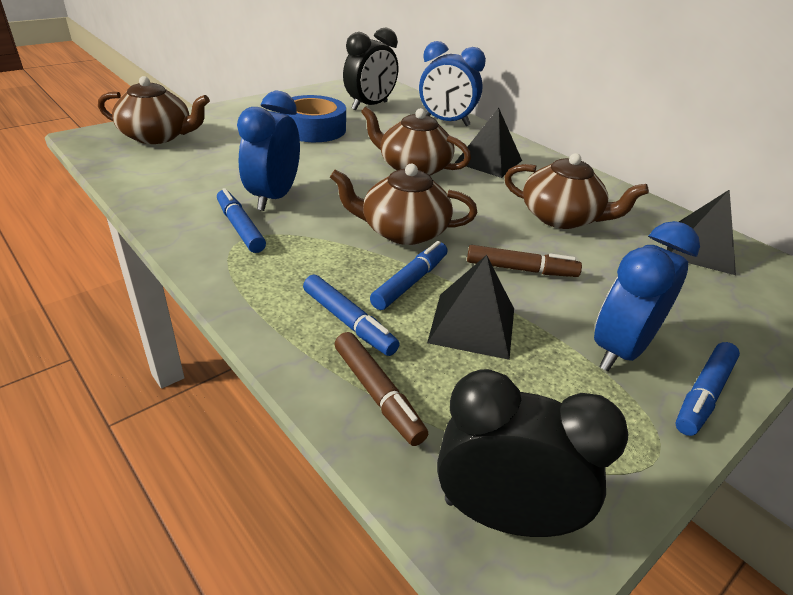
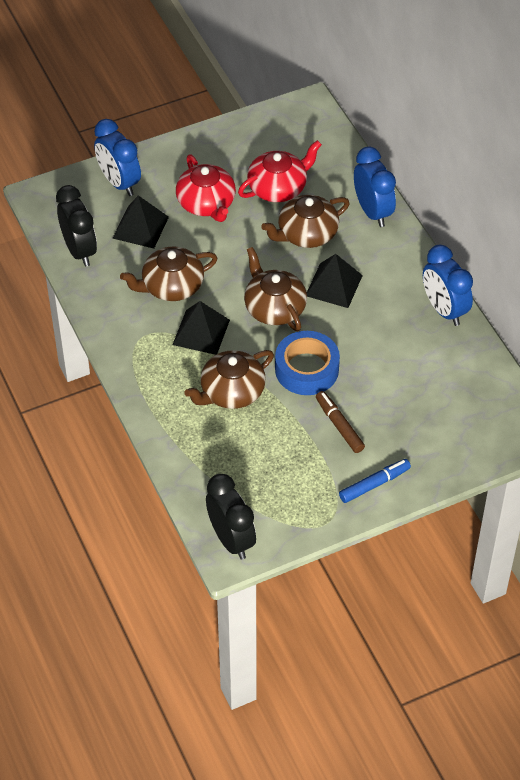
blue marker: 4 -> 1
brown marker: 2 -> 1
red teapot: 0 -> 2

